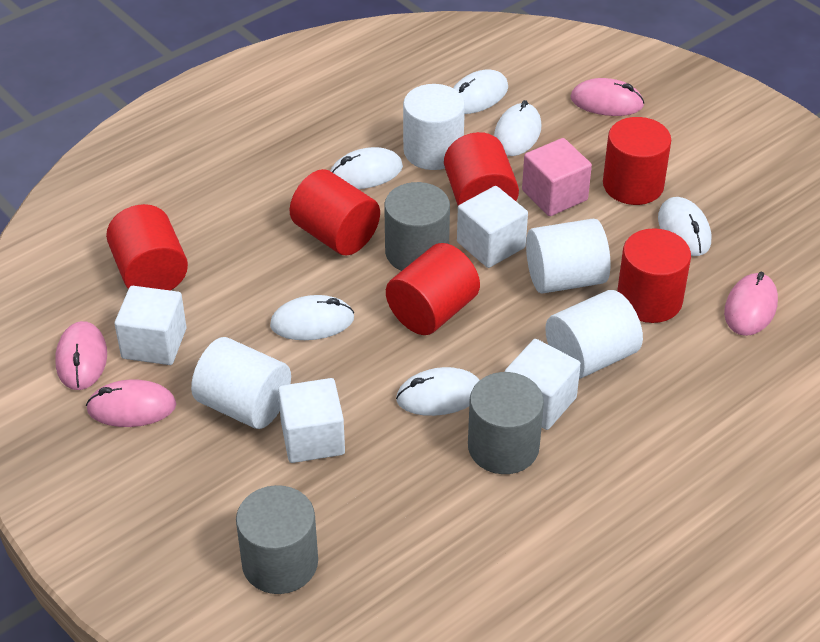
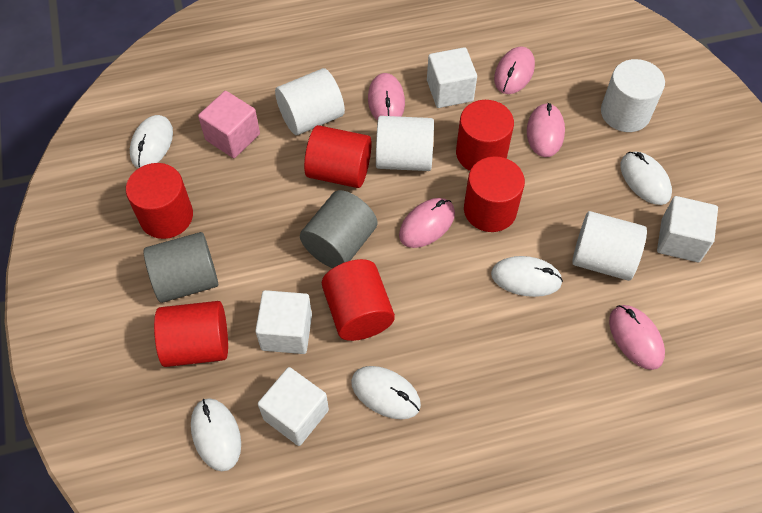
grey cylinder: 3 -> 2
pink mouse: 4 -> 5
white mouse: 6 -> 5

